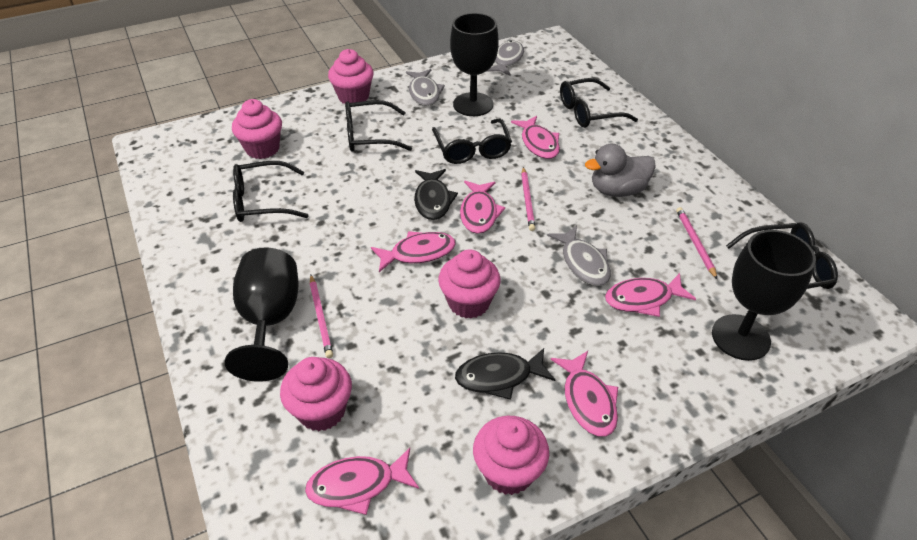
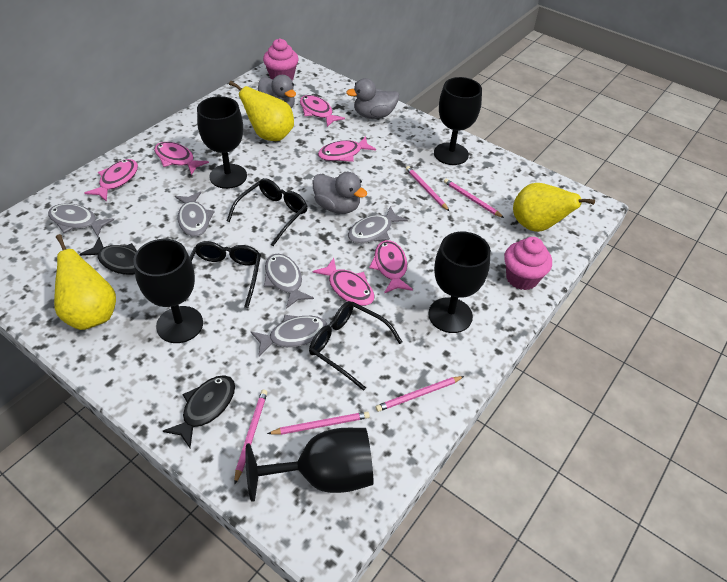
black glasses: 5 -> 3
black goblet: 3 -> 5
grey duck: 1 -> 3
grey fish: 3 -> 5
pink cupcake: 5 -> 2
pink pencil: 3 -> 5
yellow pear: 0 -> 3

